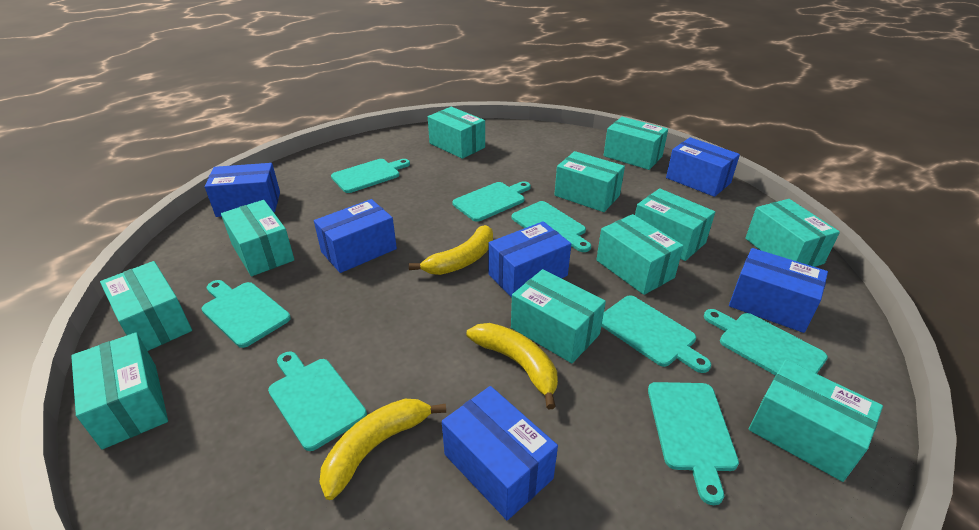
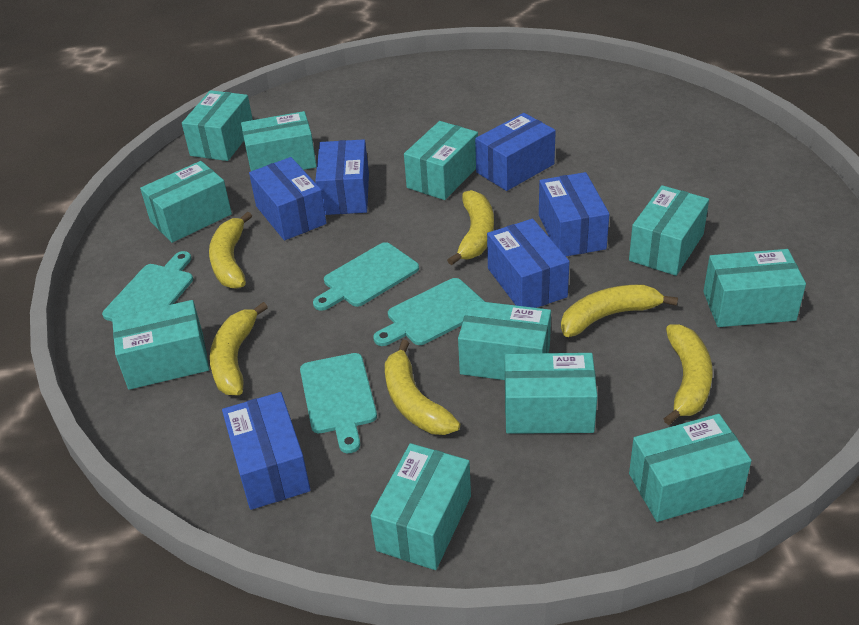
turquoise cutting board: 8 -> 4
yellow banana: 3 -> 6

